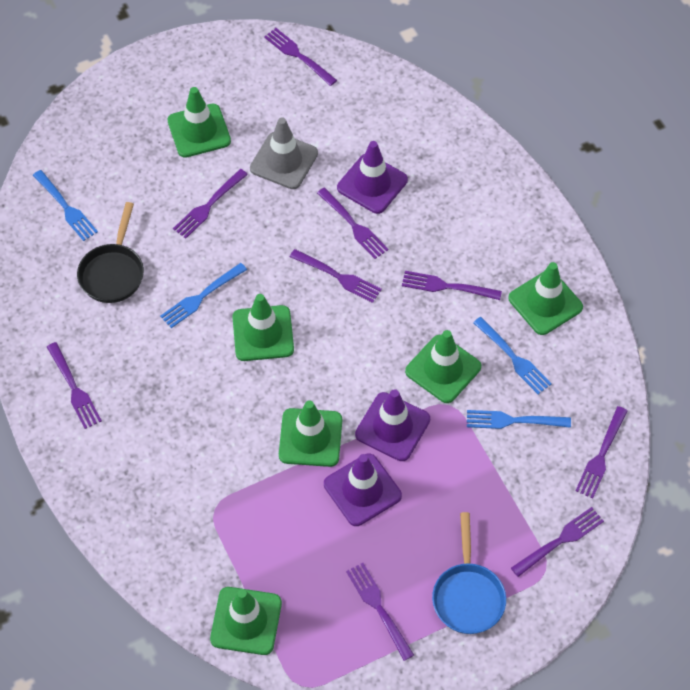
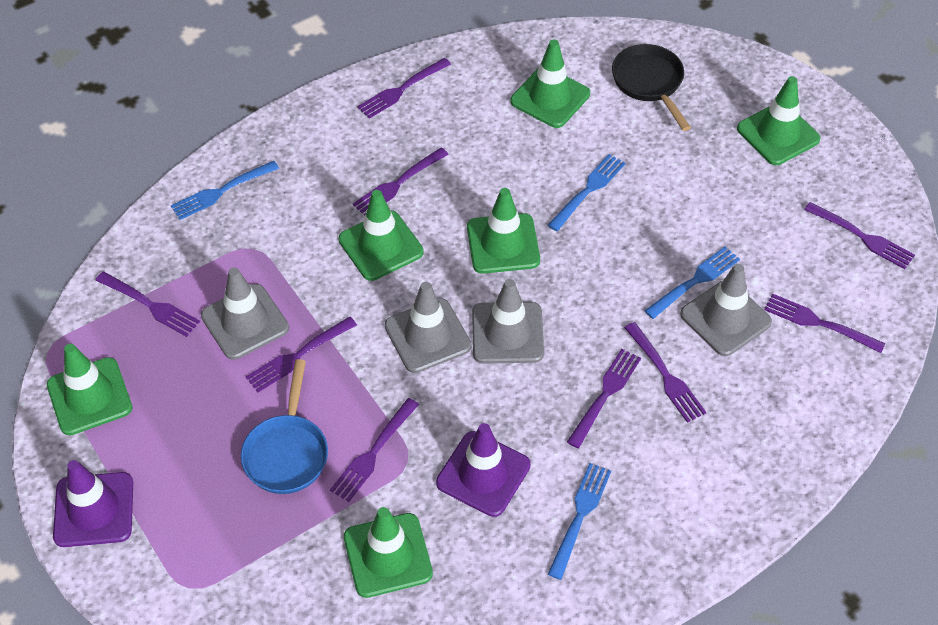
grey traffic cone: 1 -> 4
purple traffic cone: 3 -> 2

